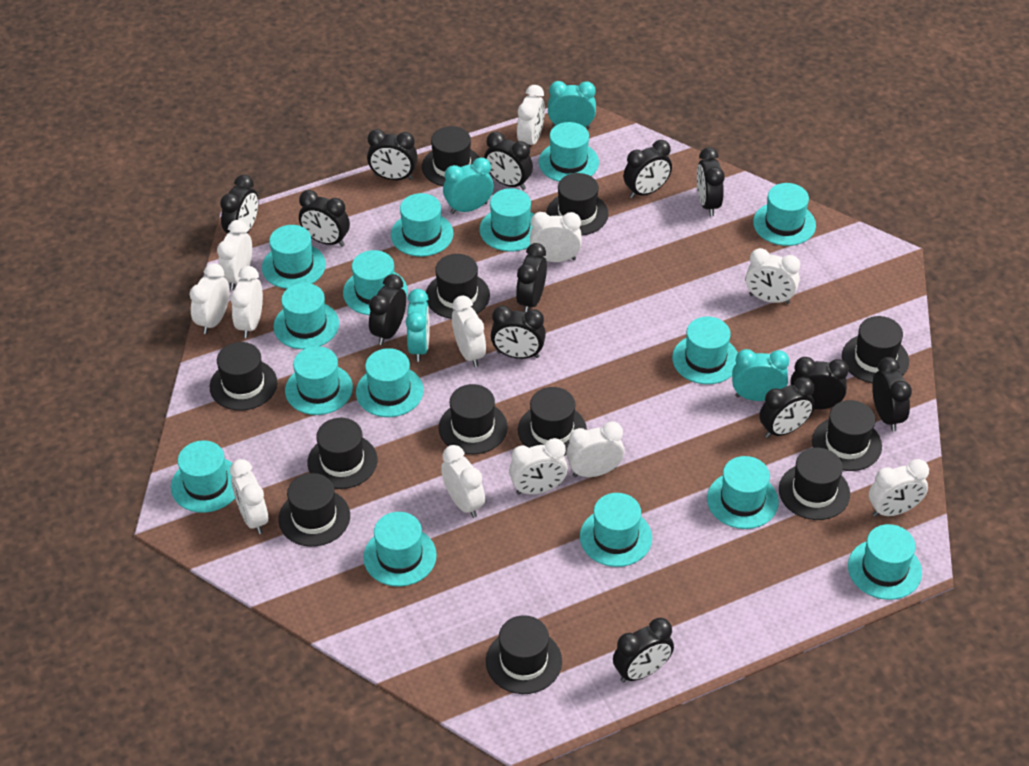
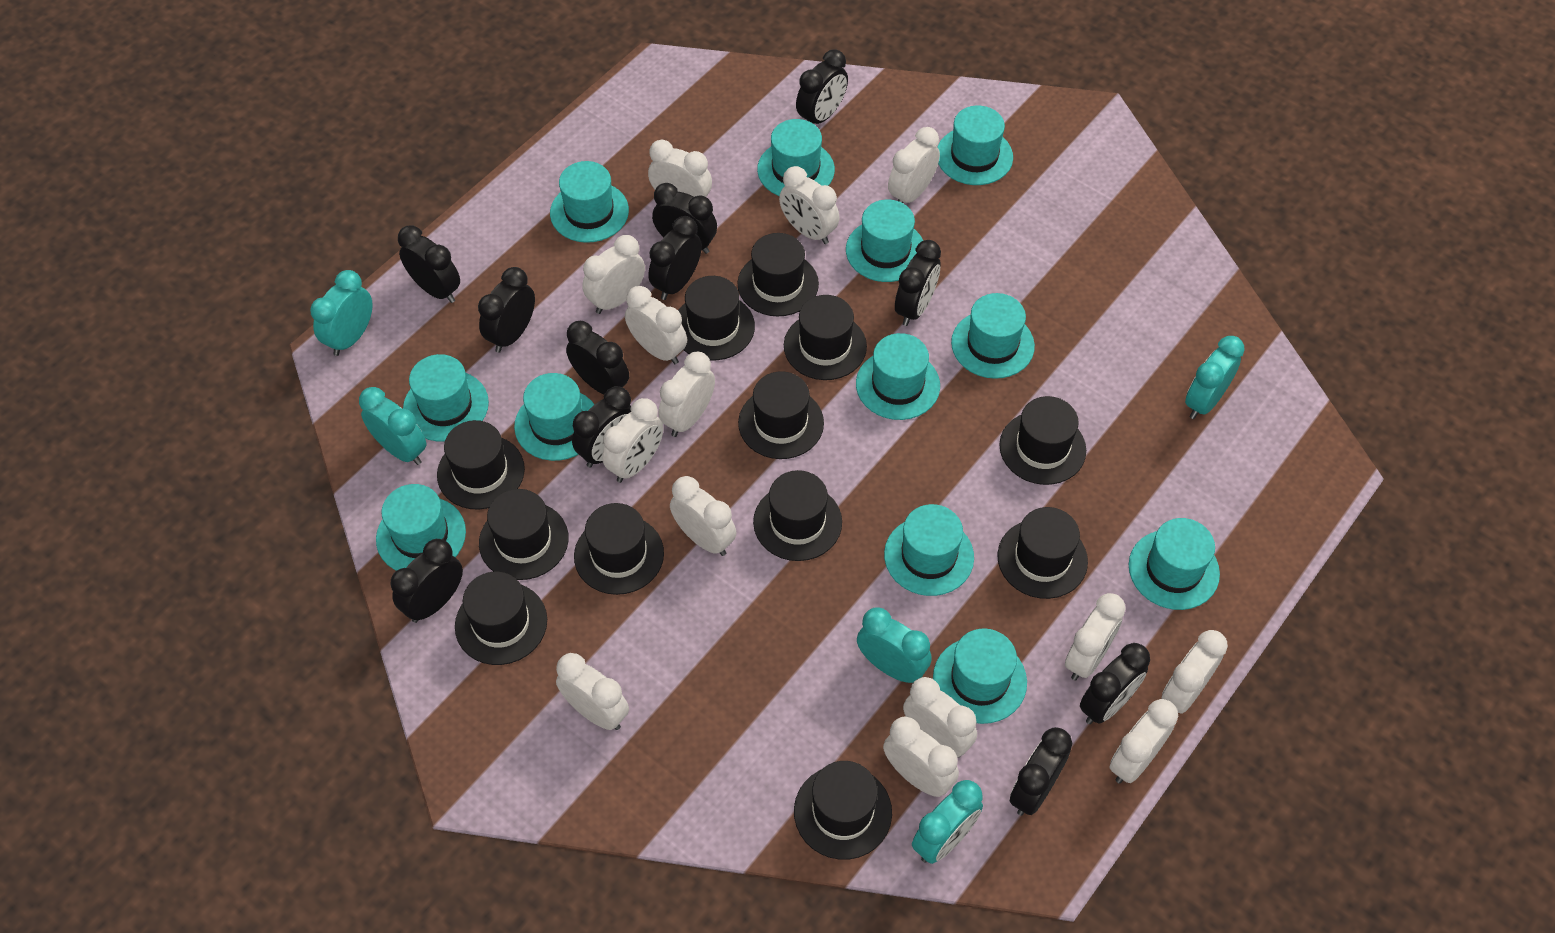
black clock: 13 -> 11
turquoise clock: 4 -> 5
turquoise hat: 15 -> 12
white clock: 12 -> 14

